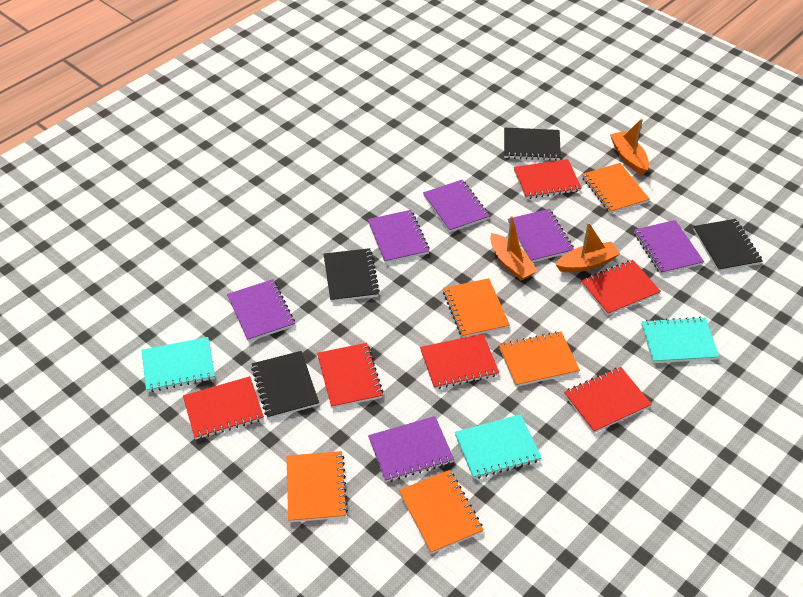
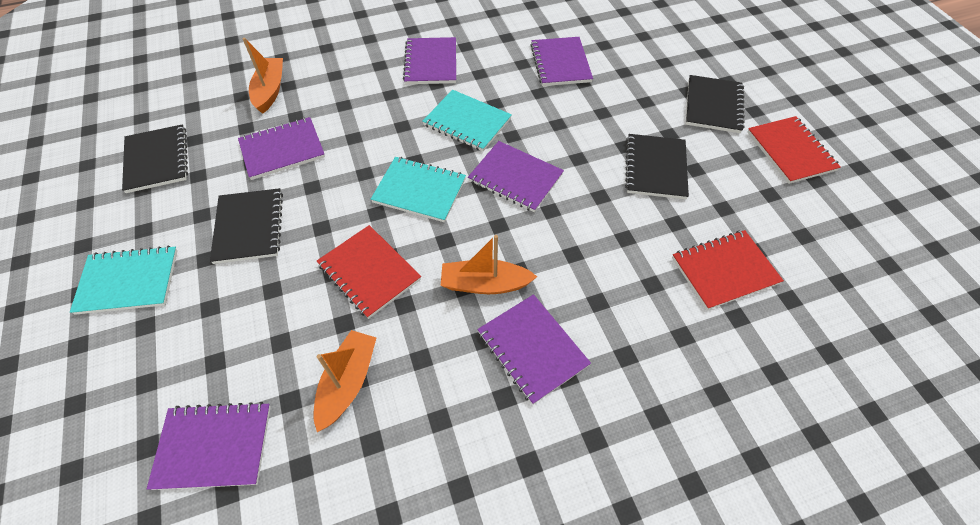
orange notebook: 5 -> 0
red notebook: 6 -> 3

